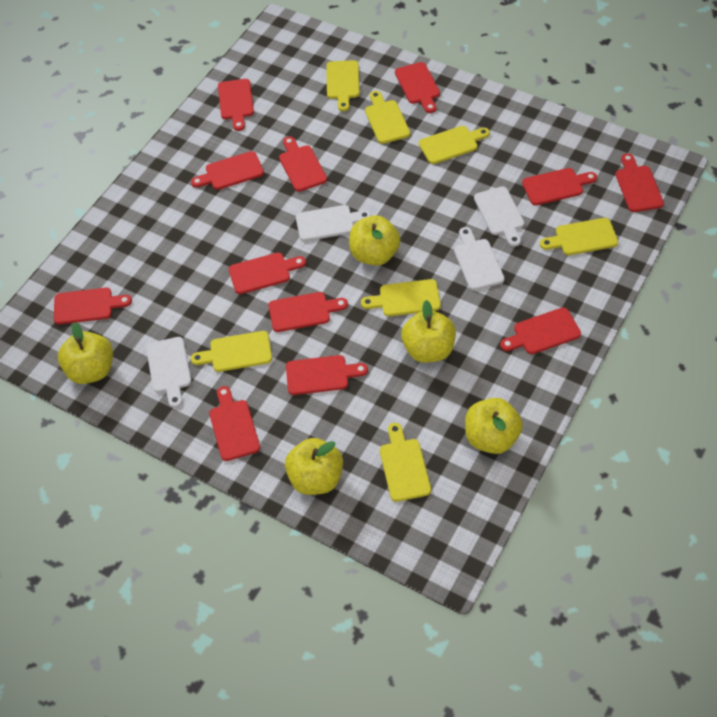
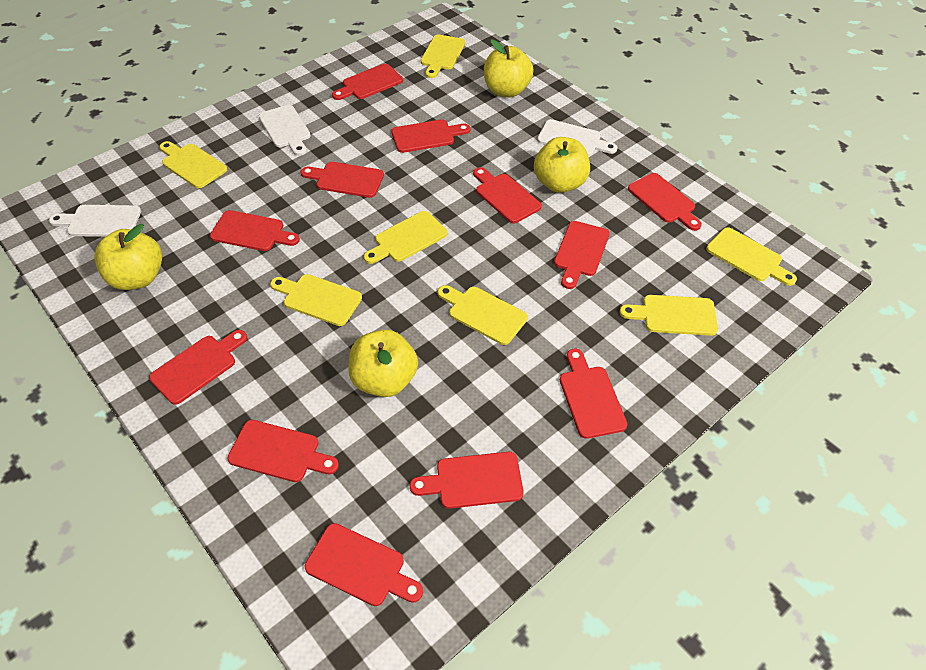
white cutting board: 4 -> 3
yellow apple: 5 -> 4

